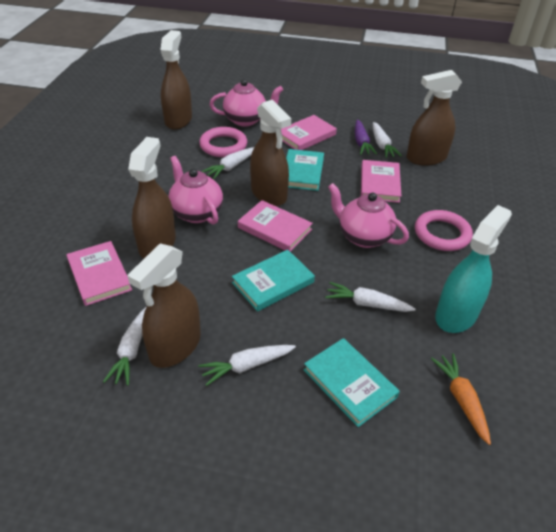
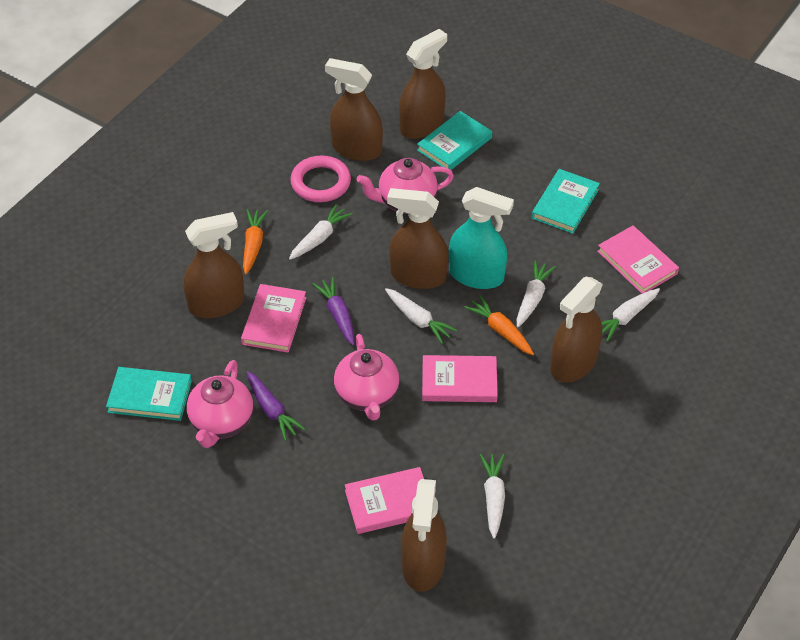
brown spray bottle: 5 -> 6
orange carrot: 1 -> 2
pink ring: 2 -> 1
purple carrot: 1 -> 2

